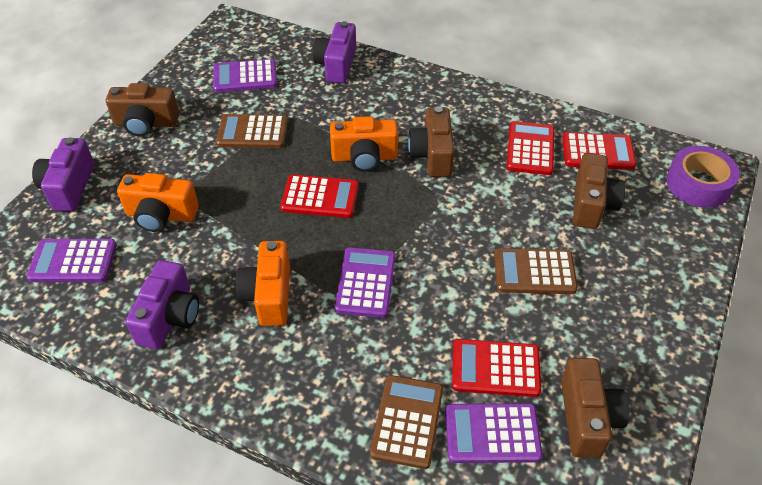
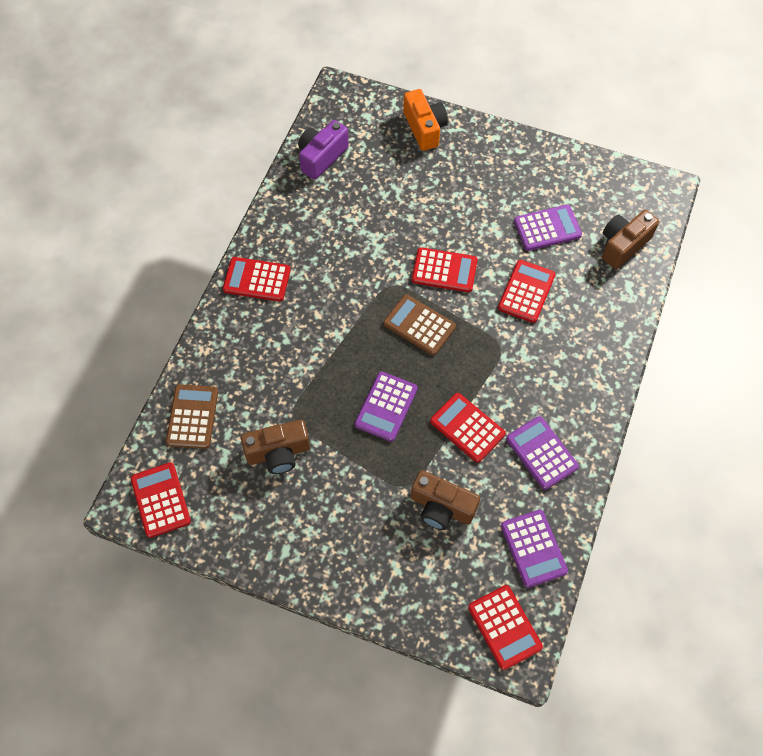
brown calculator: 3 -> 2
brown camera: 4 -> 3
orange camera: 3 -> 1
purple camera: 3 -> 1
purple tape: 1 -> 0
red calculator: 4 -> 6

